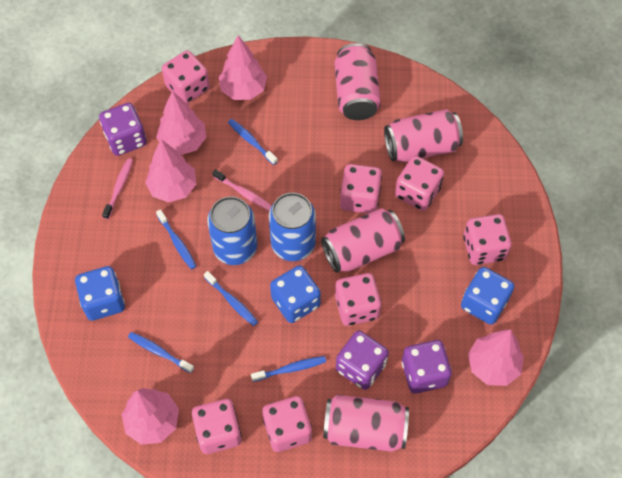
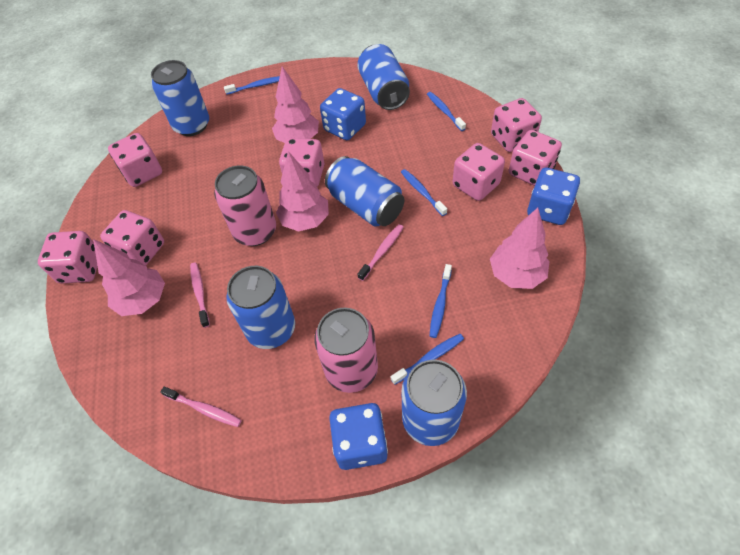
blue can: 2 -> 5
pink can: 4 -> 2
pink toothbrush: 2 -> 3
pink tree: 5 -> 4
purple dice: 3 -> 0

